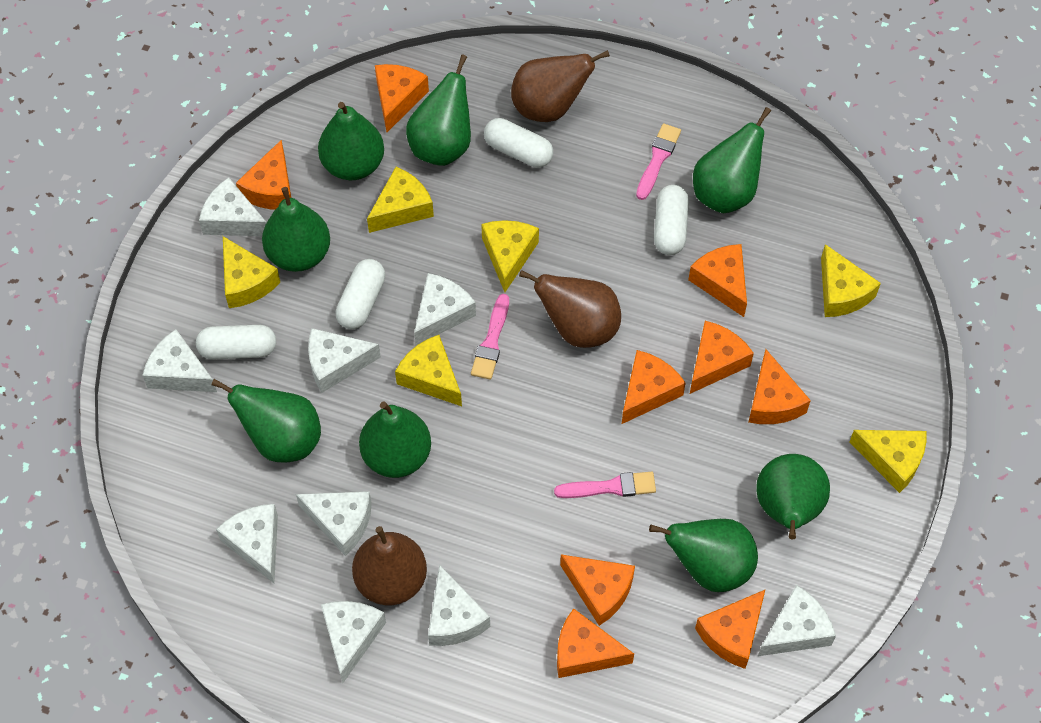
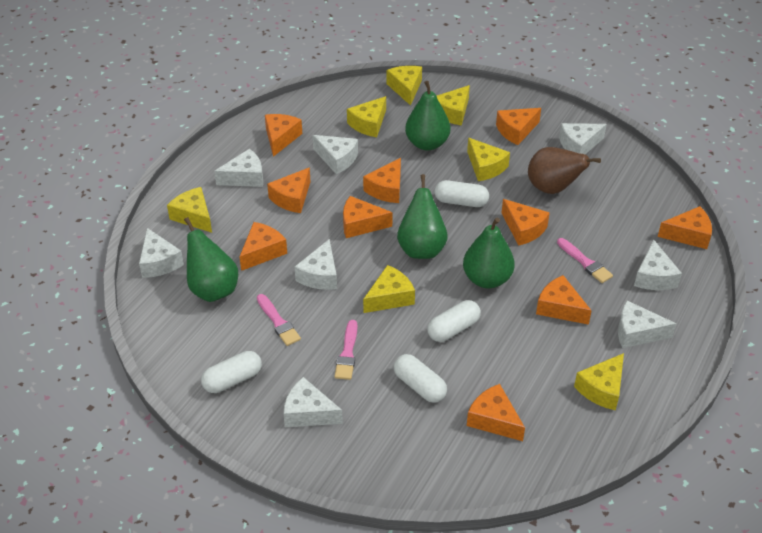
brown pear: 3 -> 1
green pear: 8 -> 4
orange cheese: 9 -> 10
white cheese: 9 -> 8
yellow cheese: 6 -> 7

